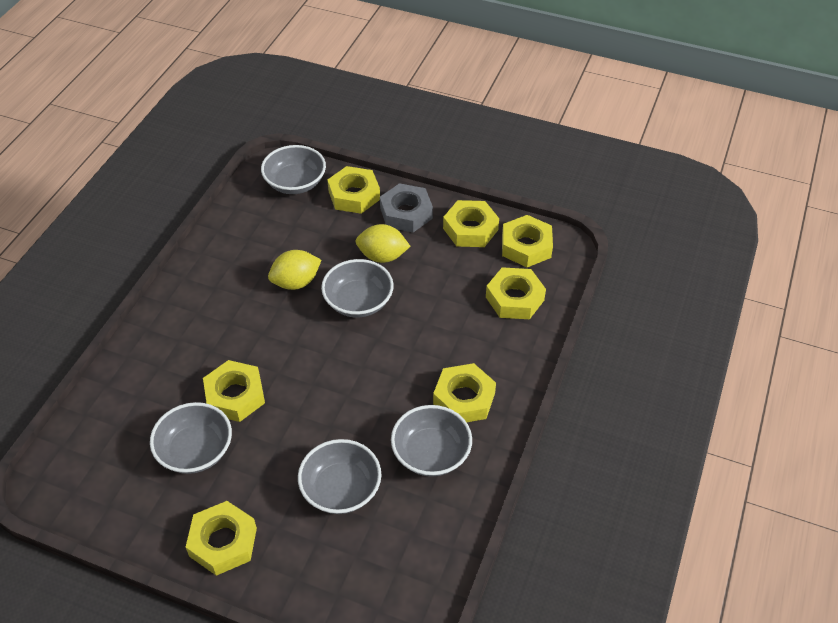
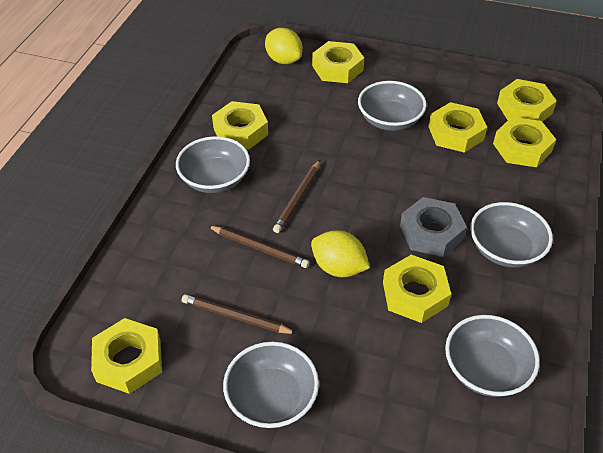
brown pencil: 0 -> 3

